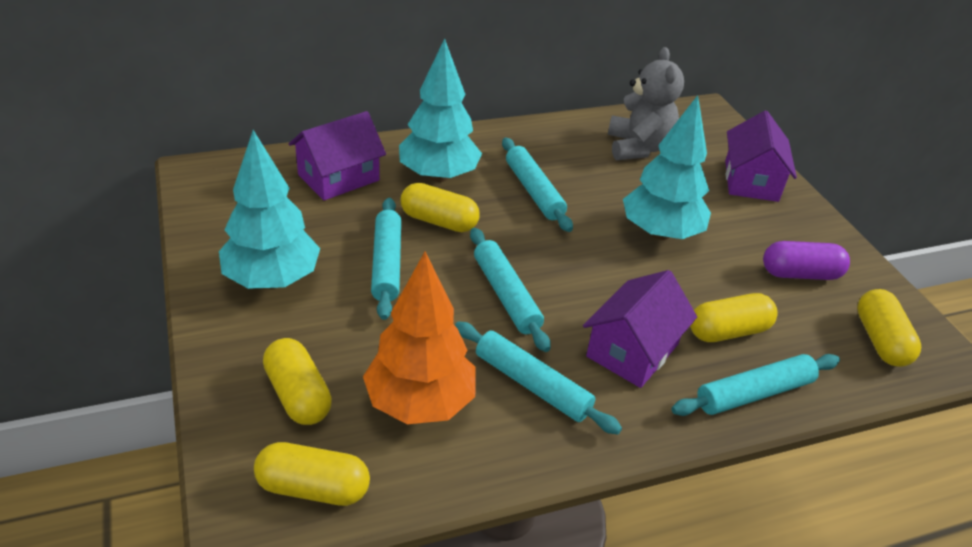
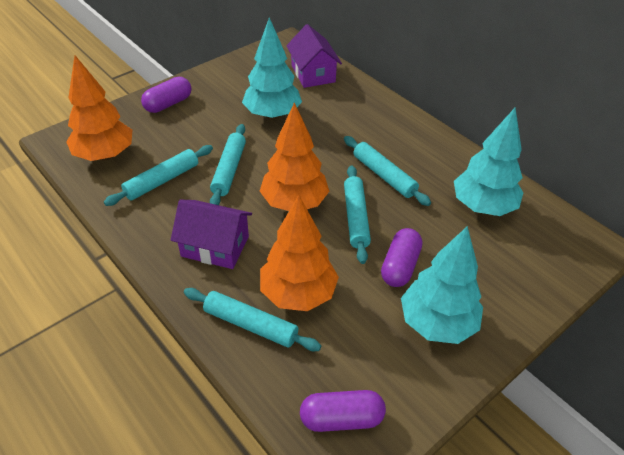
grey teddy bear: 1 -> 0
orange tree: 1 -> 3
purple capsule: 1 -> 3
purple house: 3 -> 2
yellow capsule: 5 -> 0

